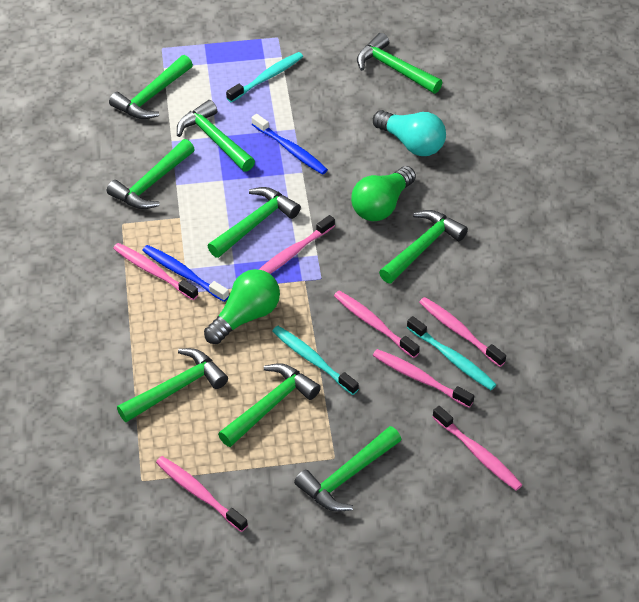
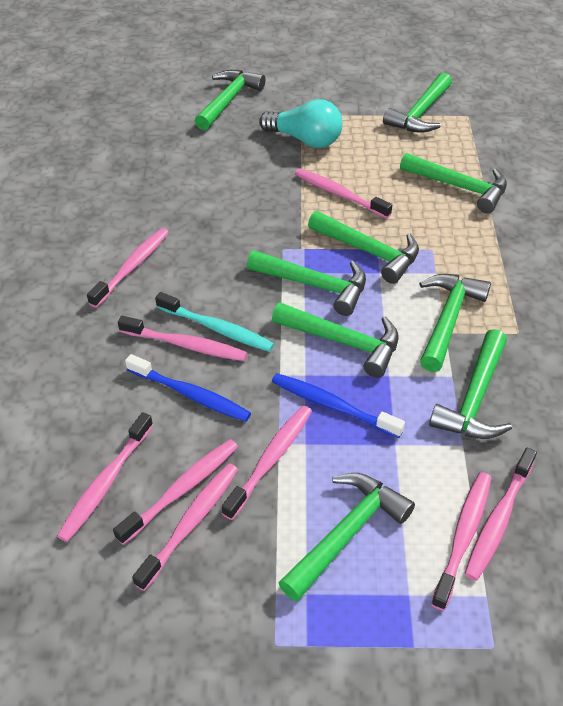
green light bulb: 2 -> 0
pink toothbrush: 7 -> 9
turquoise toothbrush: 3 -> 1

